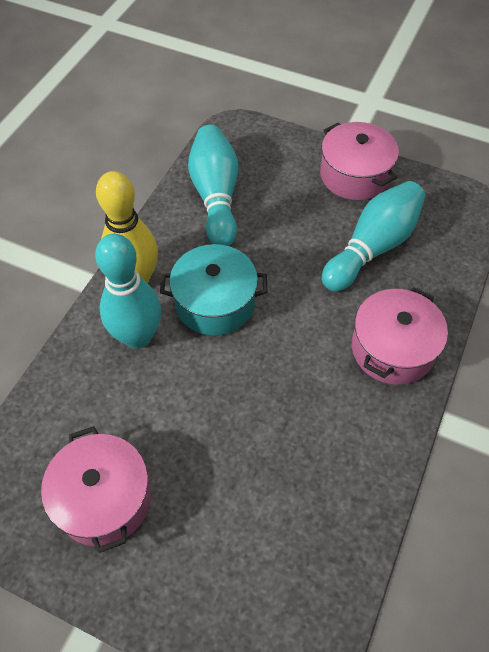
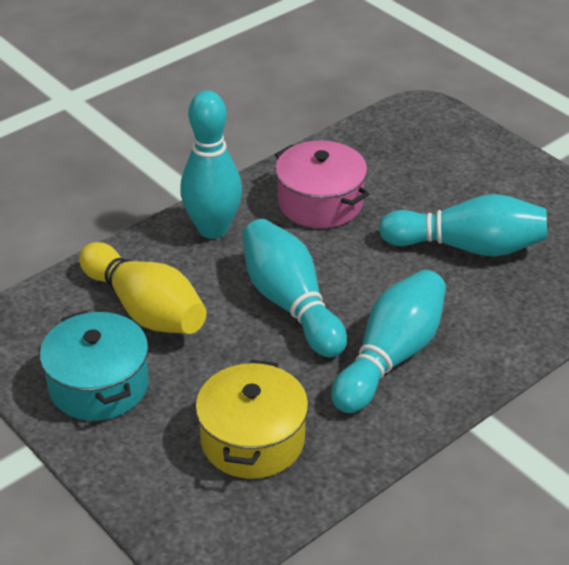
pink pot: 3 -> 1
turquoise bowling pin: 3 -> 4
yellow pot: 0 -> 1

